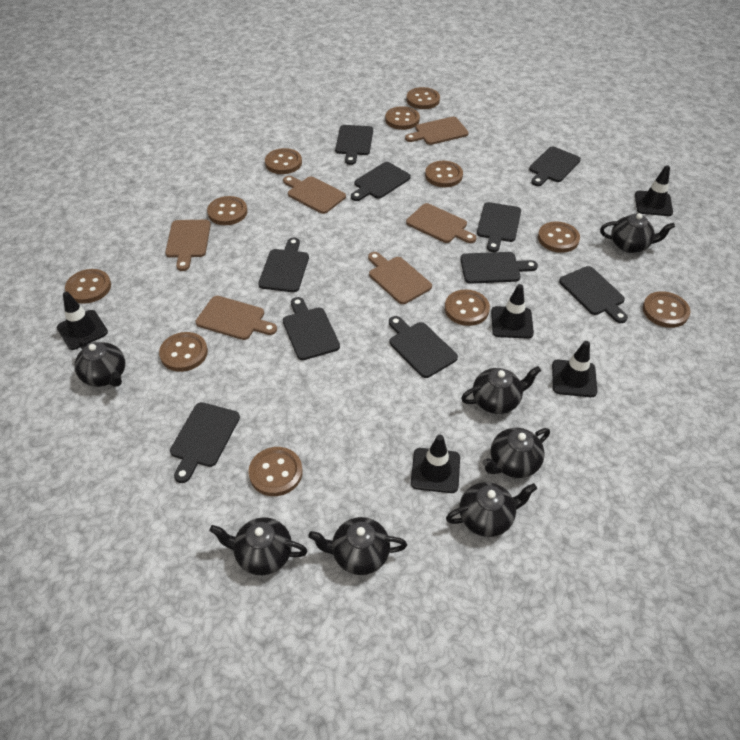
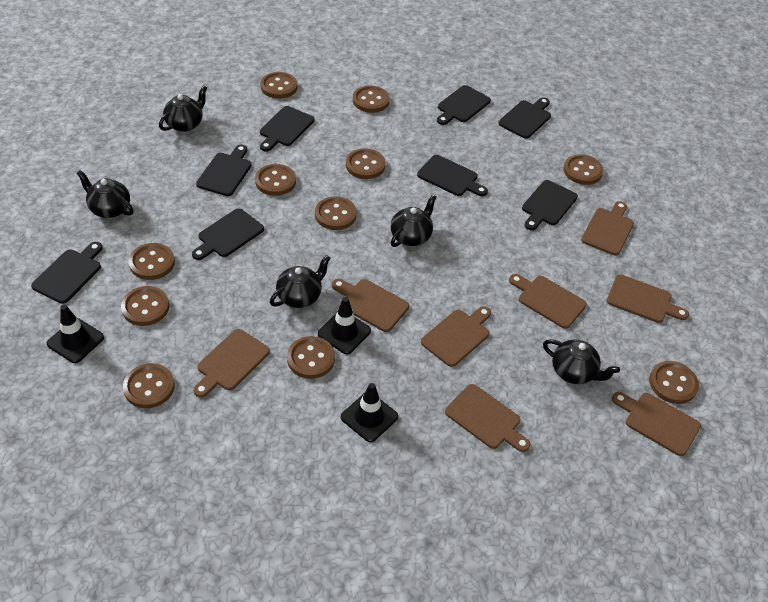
black cutting board: 10 -> 8
black teapot: 7 -> 5
black traffic cone: 5 -> 3
brown cutting board: 6 -> 8

